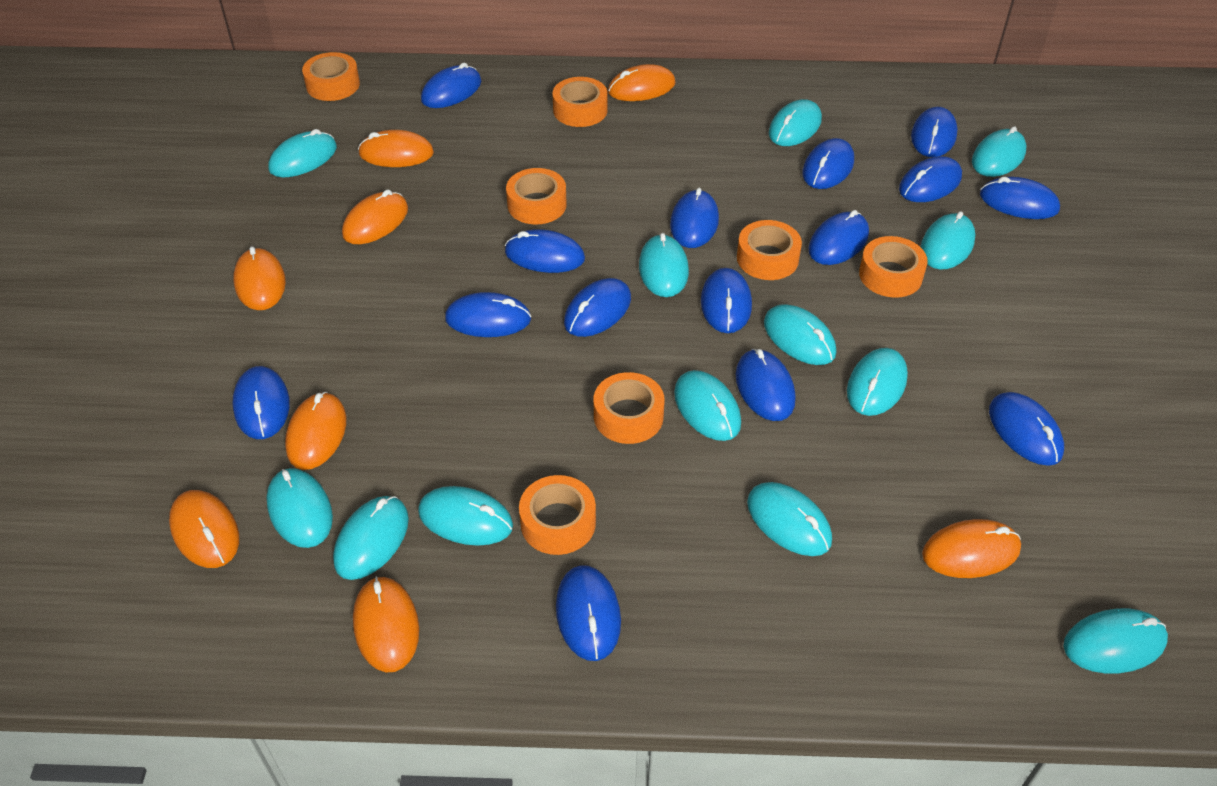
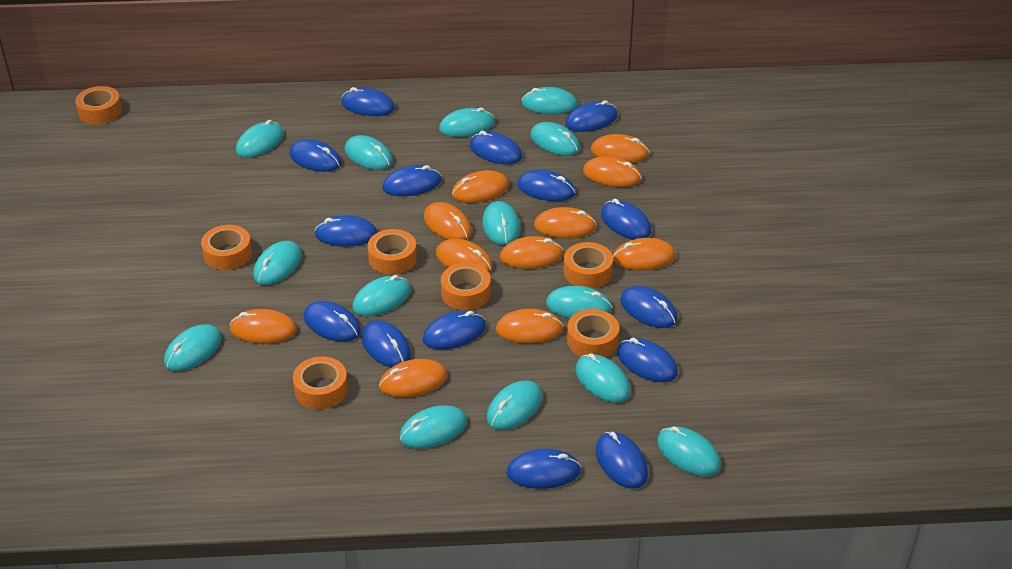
orange mouse: 8 -> 11
turquoise mouse: 13 -> 14

